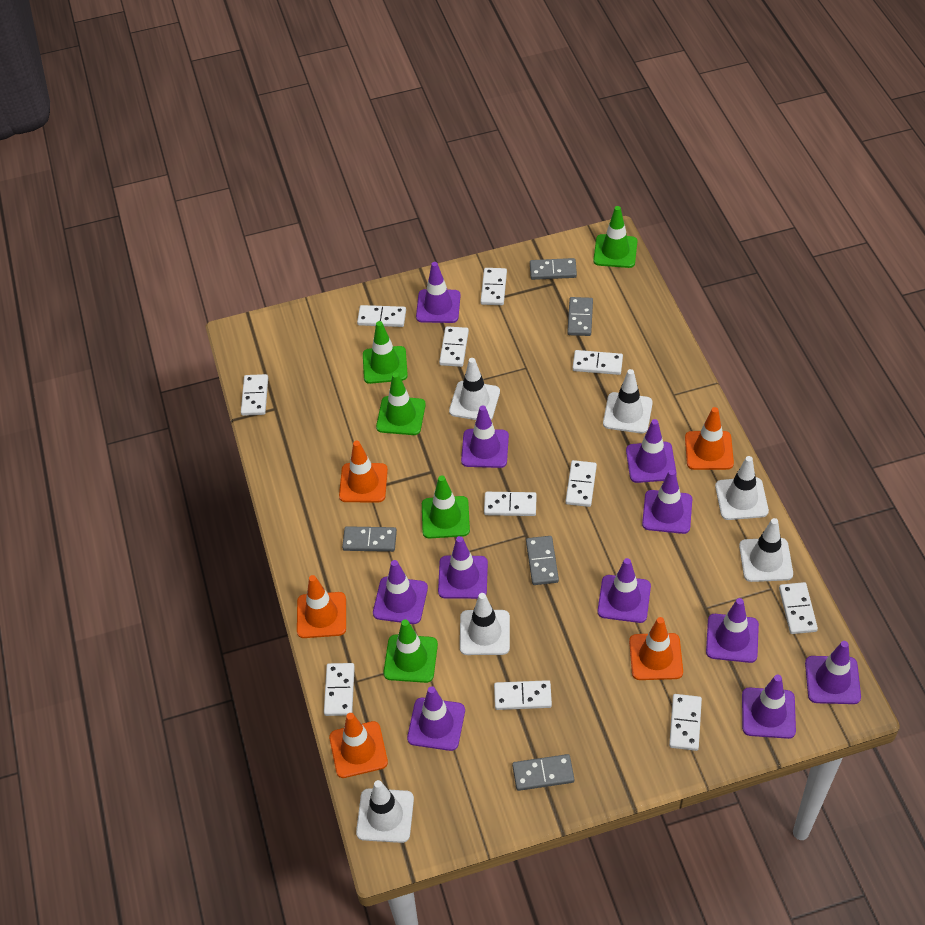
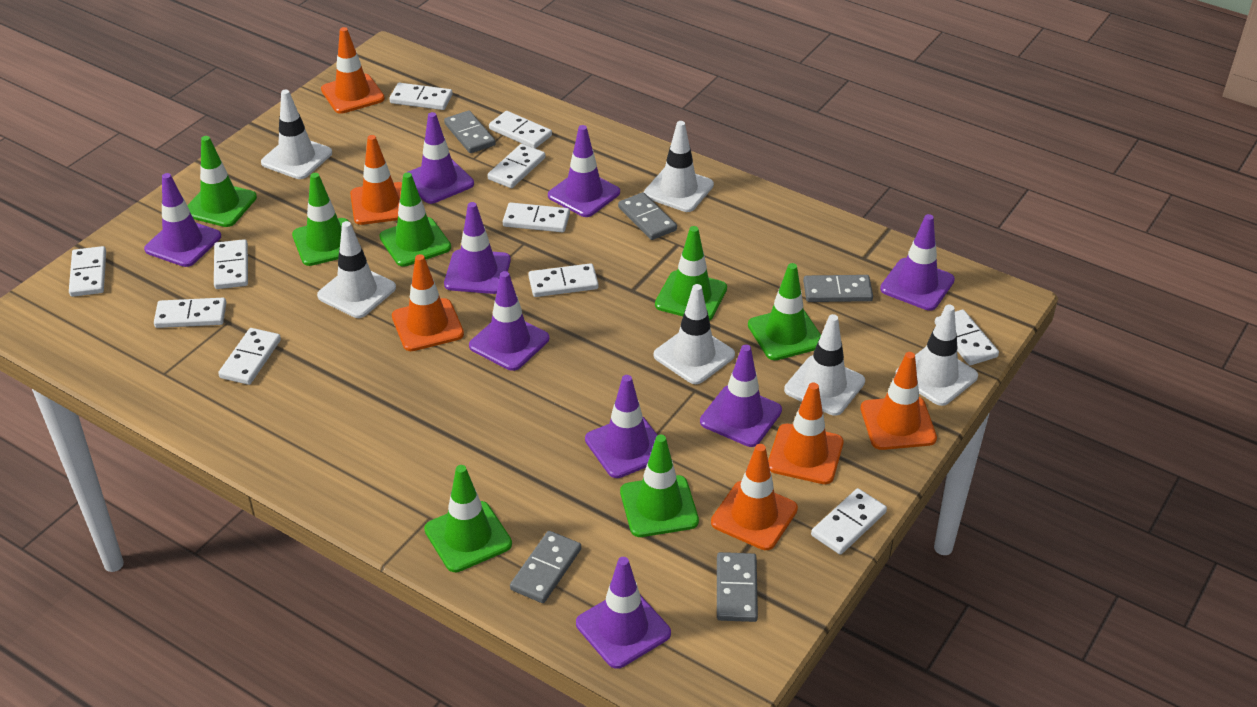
green traffic cone: 5 -> 7
orange traffic cone: 5 -> 6
purple traffic cone: 11 -> 9

